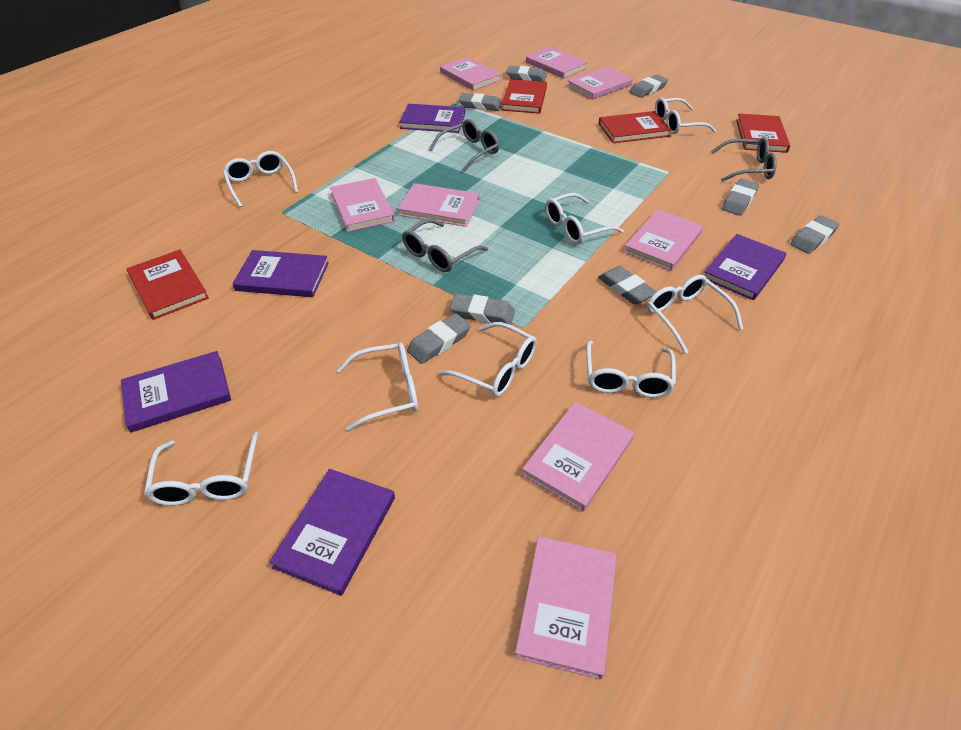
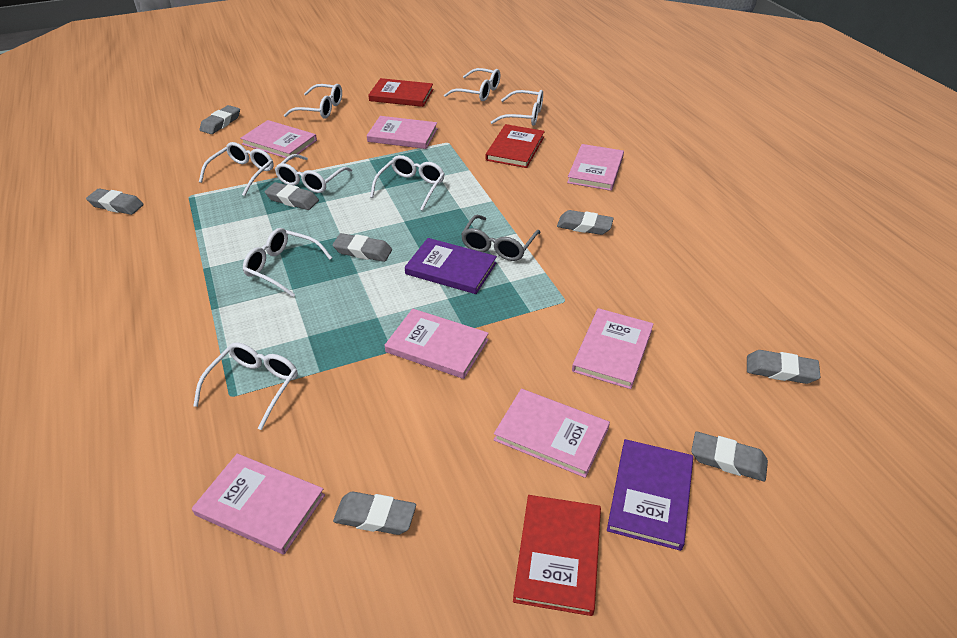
grey glasses: 3 -> 1
pink book: 8 -> 7
purple book: 5 -> 2
red book: 4 -> 3

